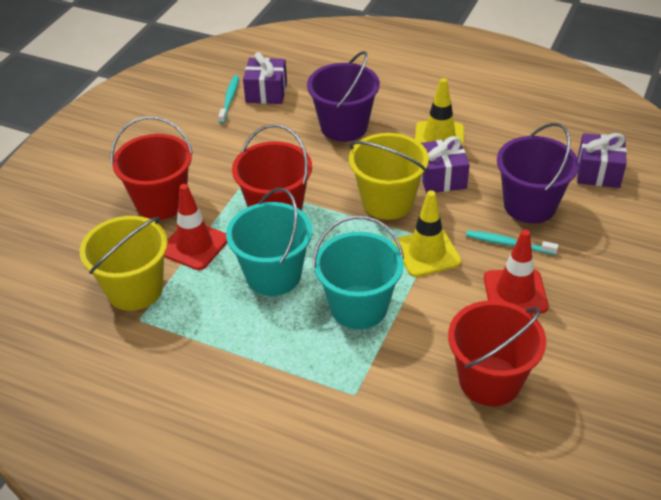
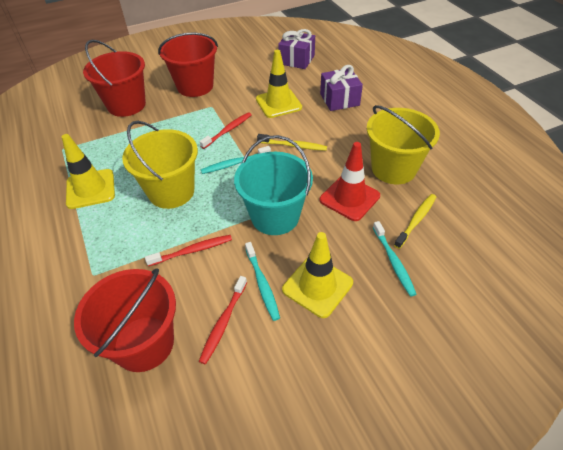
purple bucket: 2 -> 0
purple gift: 3 -> 2
red toothbrush: 0 -> 3
red traffic cone: 2 -> 1
turquoise bucket: 2 -> 1
turquoise toothbrush: 2 -> 3
yellow toothbrush: 0 -> 2
yellow traffic cone: 2 -> 3

